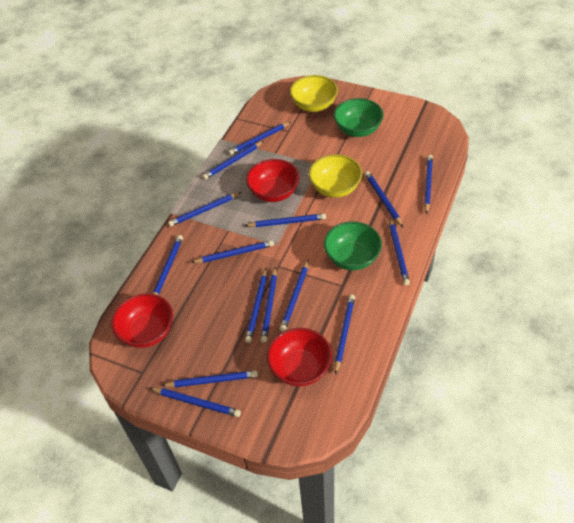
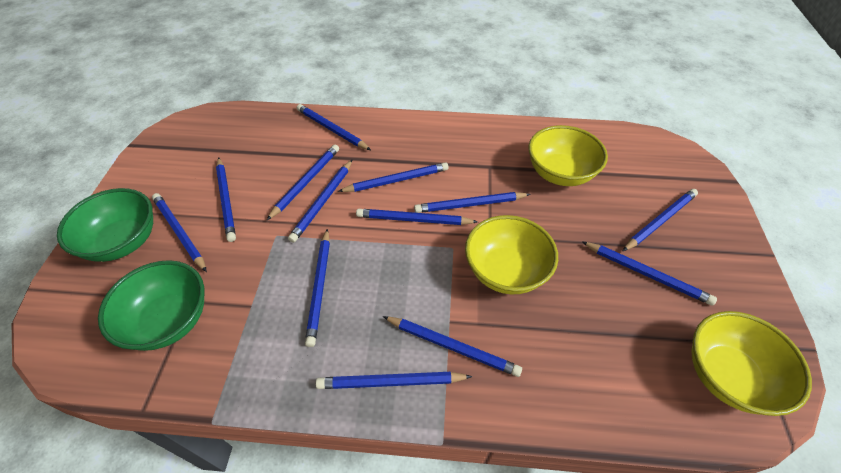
blue pencil: 15 -> 13
red bowl: 3 -> 0
yellow bowl: 2 -> 3

